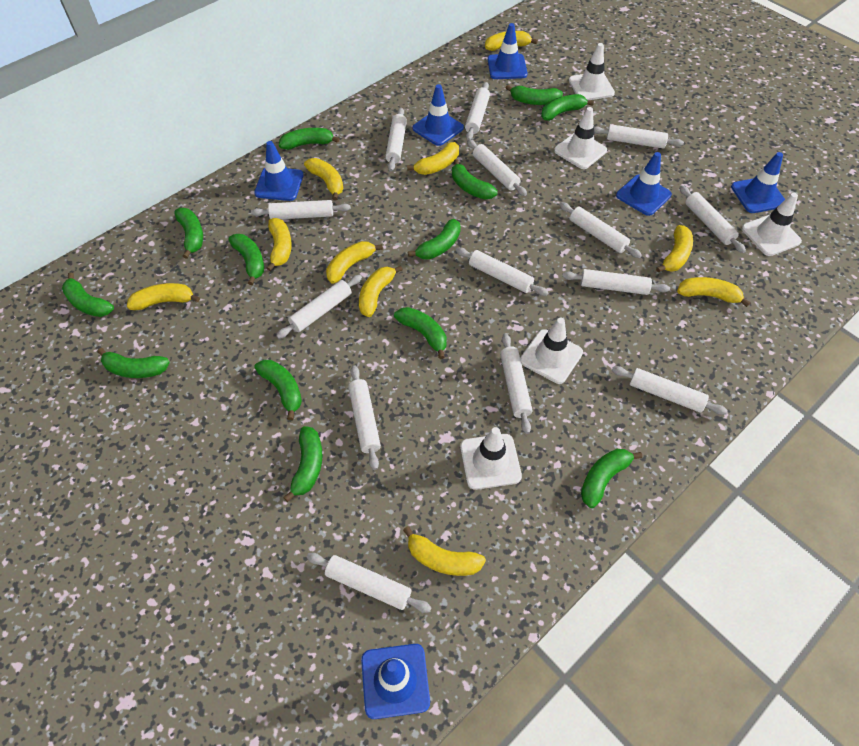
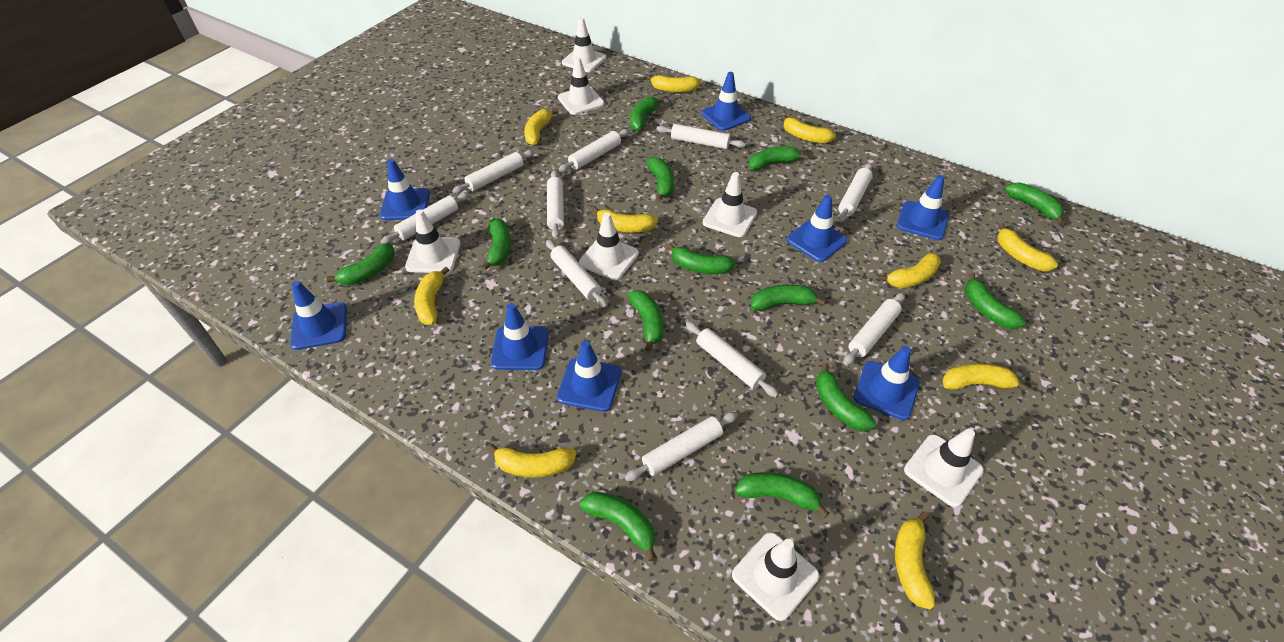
blue traffic cone: 6 -> 8
white rolling pin: 14 -> 10
white traffic cone: 5 -> 7

